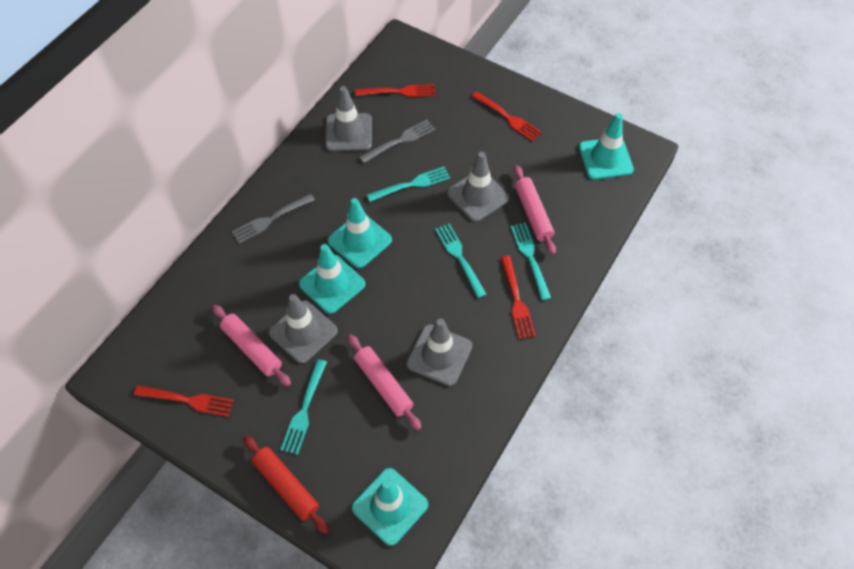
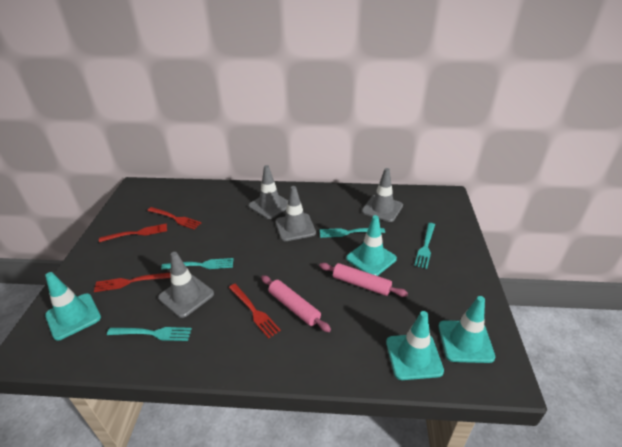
grey fork: 2 -> 0
pink rolling pin: 3 -> 2
red rolling pin: 1 -> 0

